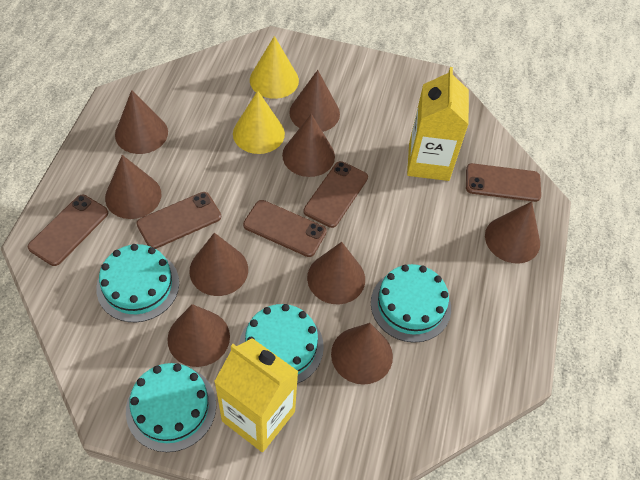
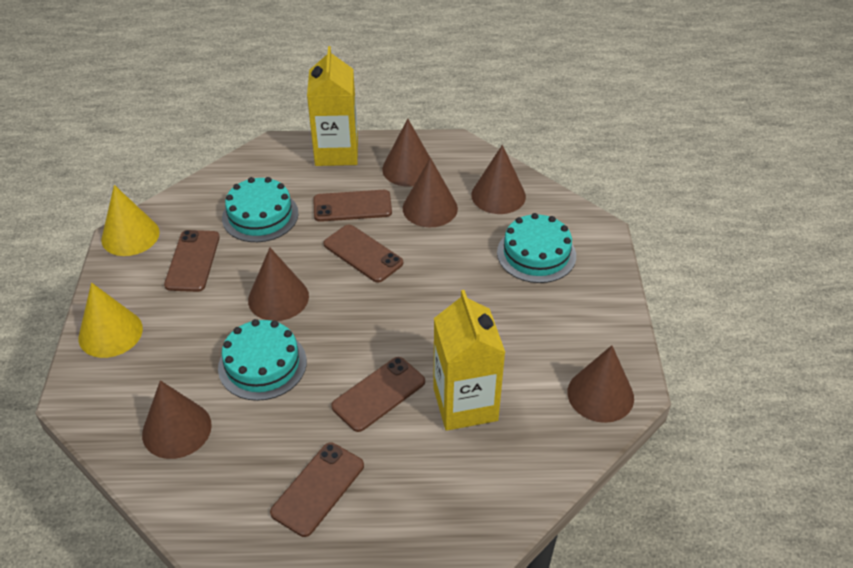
brown cone: 9 -> 6
turquoise cake: 4 -> 3

